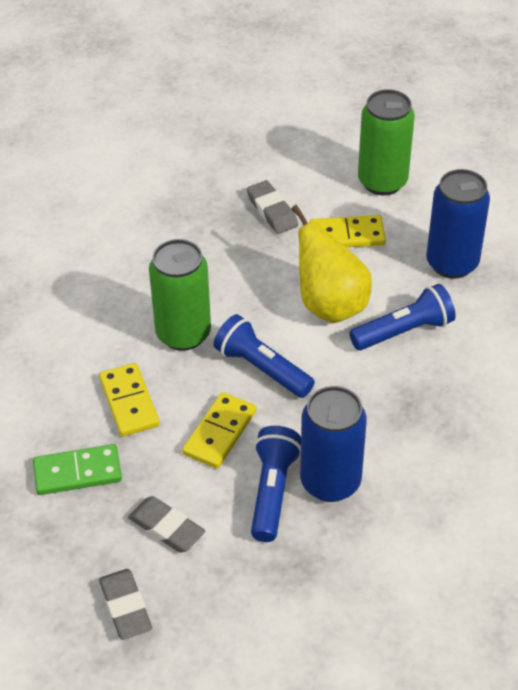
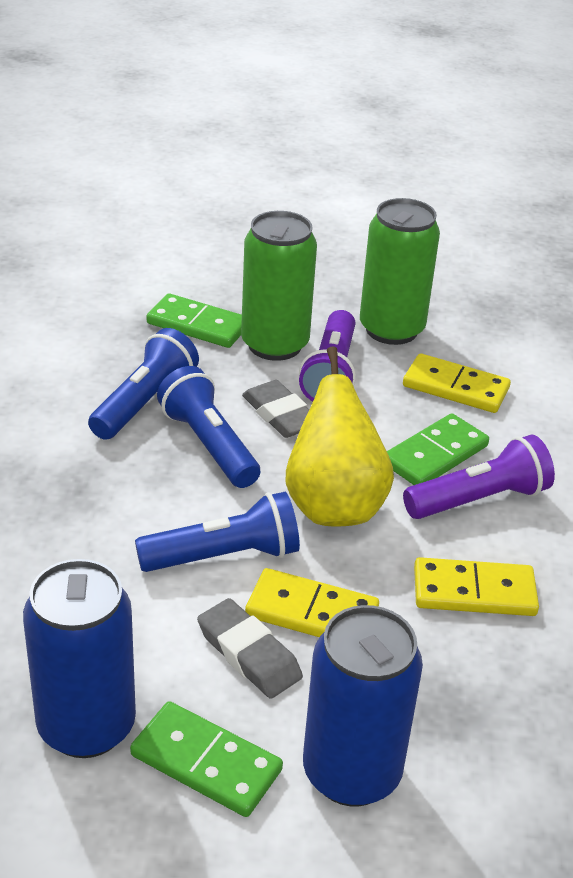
green domino: 1 -> 3
grey eraser: 3 -> 2
purple flashlight: 0 -> 2

